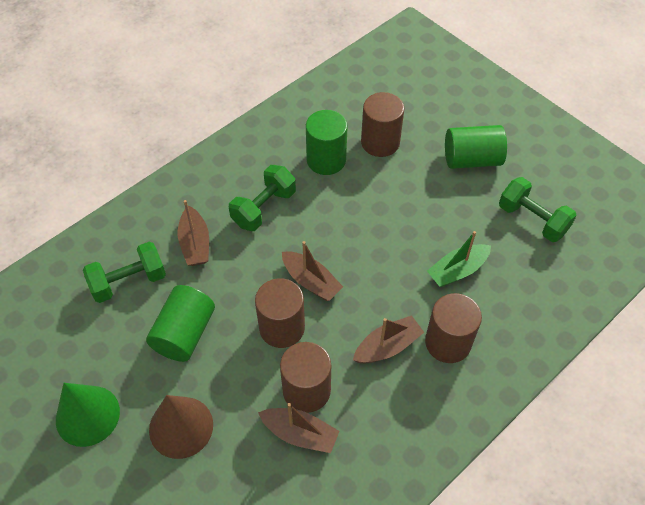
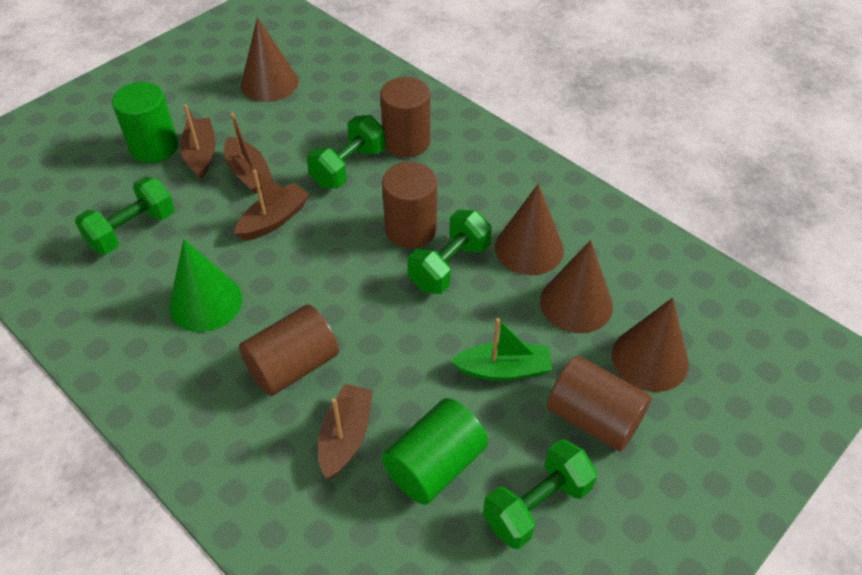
brown cone: 1 -> 4
green cylinder: 3 -> 2
green dumbbell: 3 -> 4

